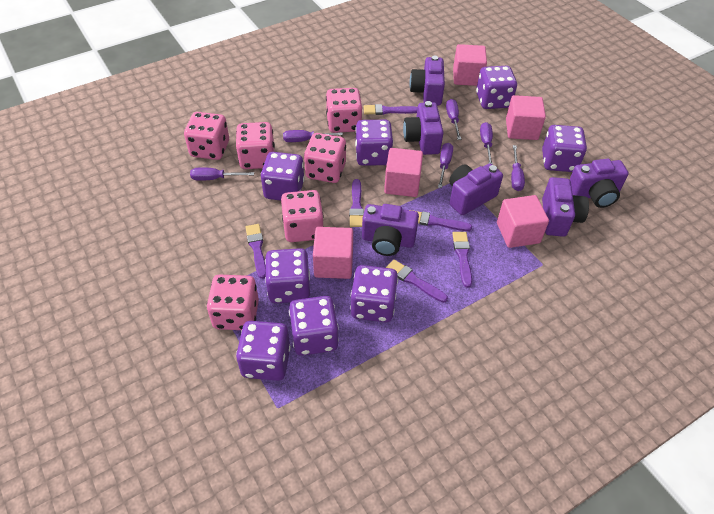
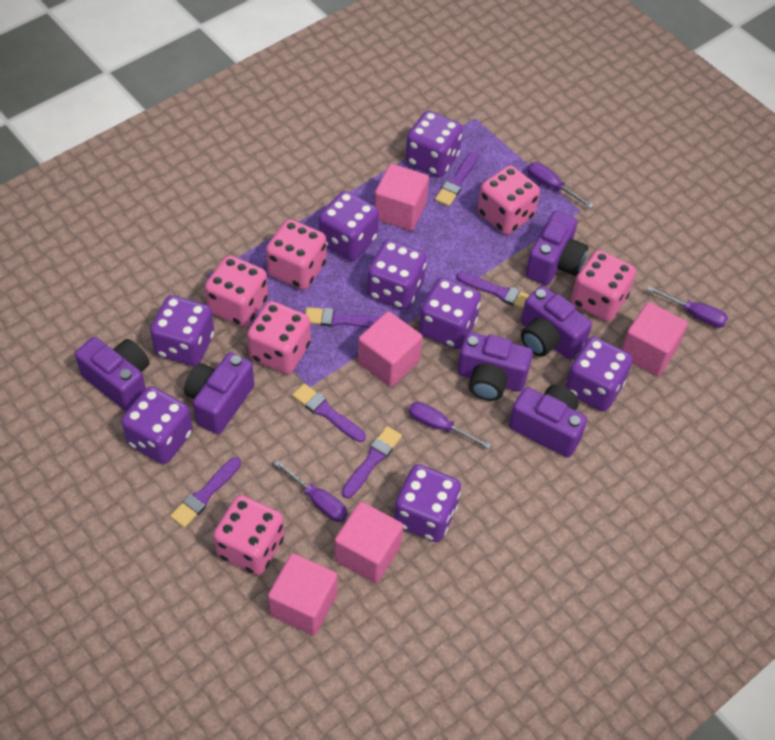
purple screwdriver: 6 -> 4

